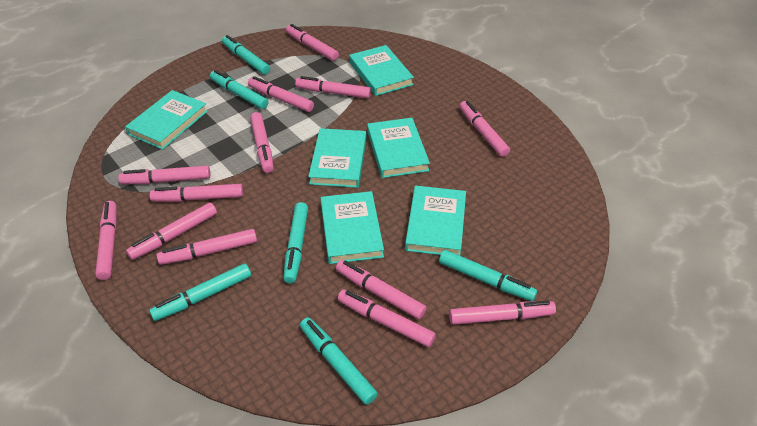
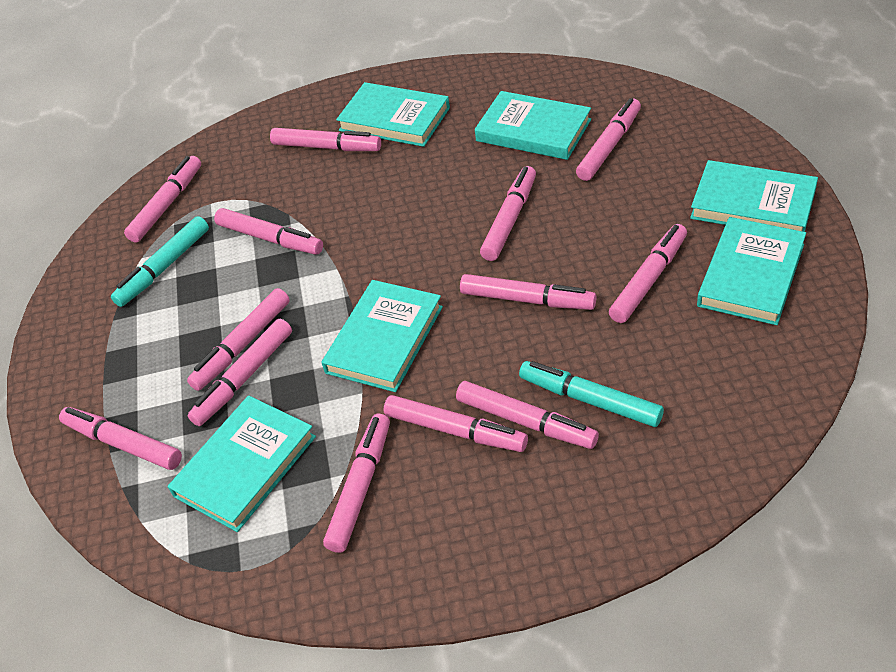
turquoise marker: 6 -> 2

